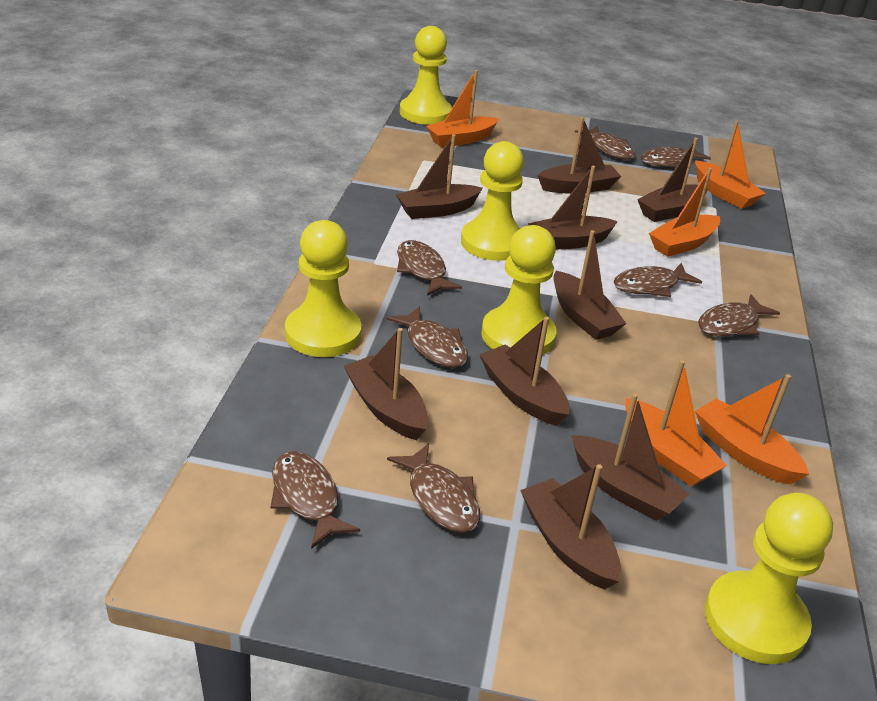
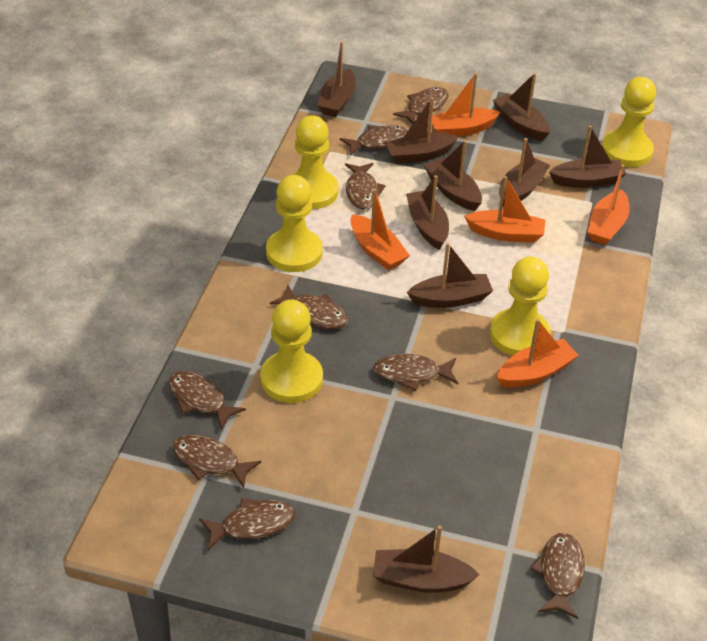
brown fish: 8 -> 9

